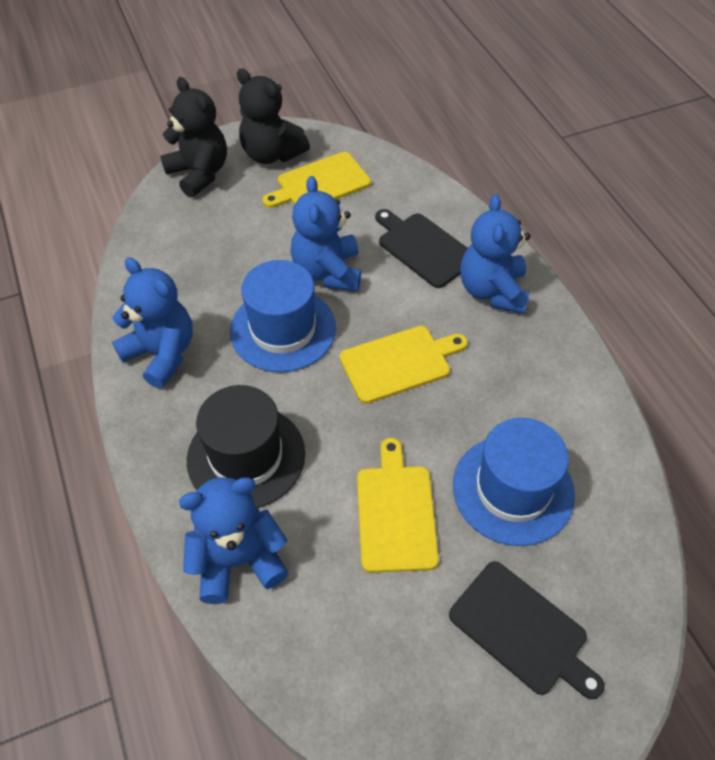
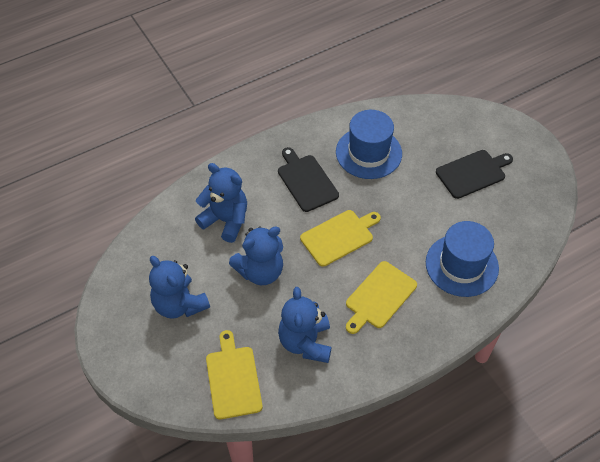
black hat: 1 -> 0
black teddy bear: 2 -> 0

